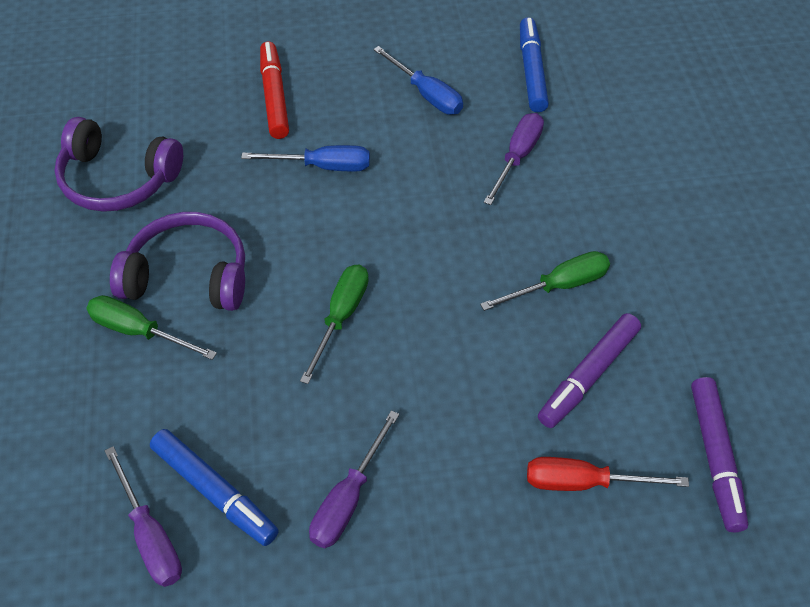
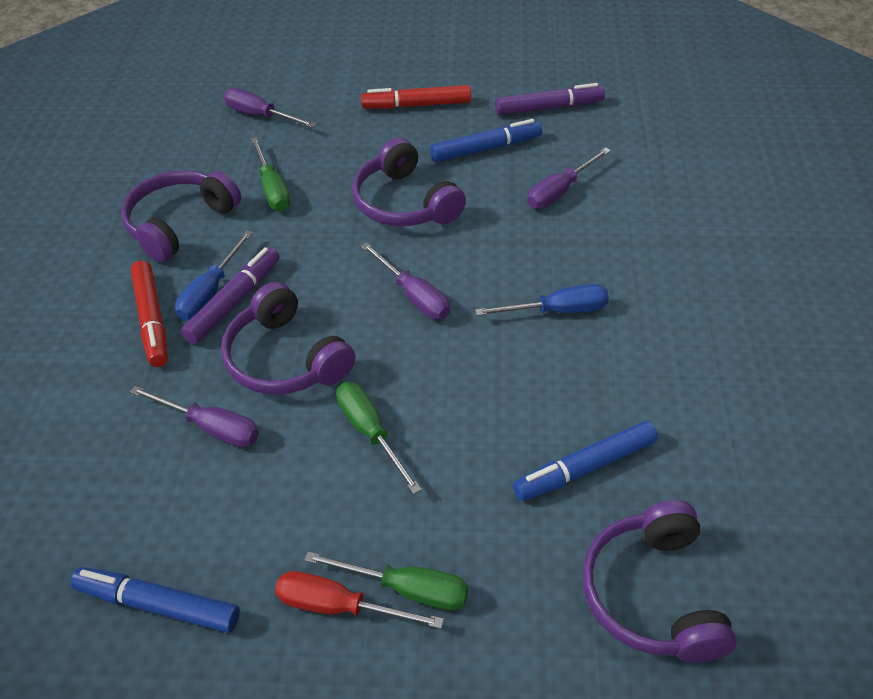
blue marker: 2 -> 3
purple headphones: 2 -> 4
purple screwdriver: 3 -> 4
red marker: 1 -> 2

